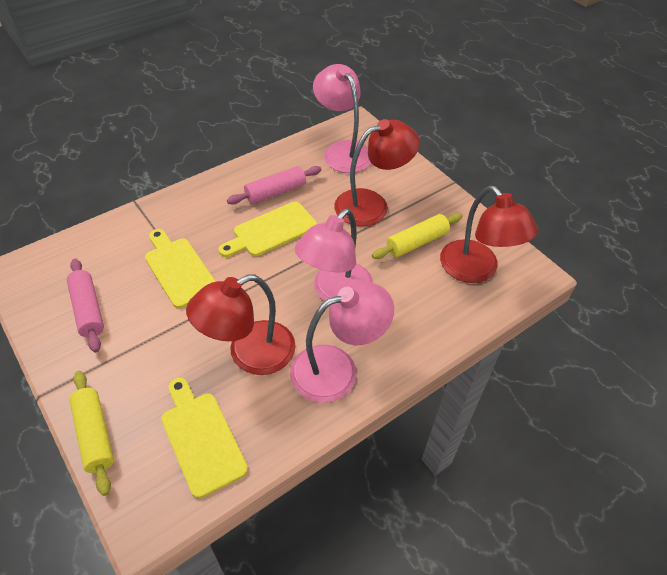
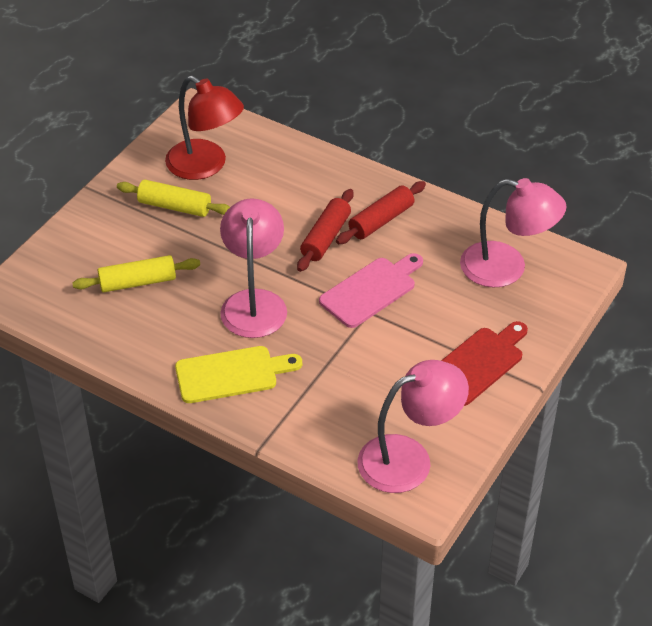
pink cutting board: 0 -> 1
pink rolling pin: 2 -> 0
red cutting board: 0 -> 1
red lamp: 3 -> 1
red rolling pin: 0 -> 2
yellow cutting board: 3 -> 1

